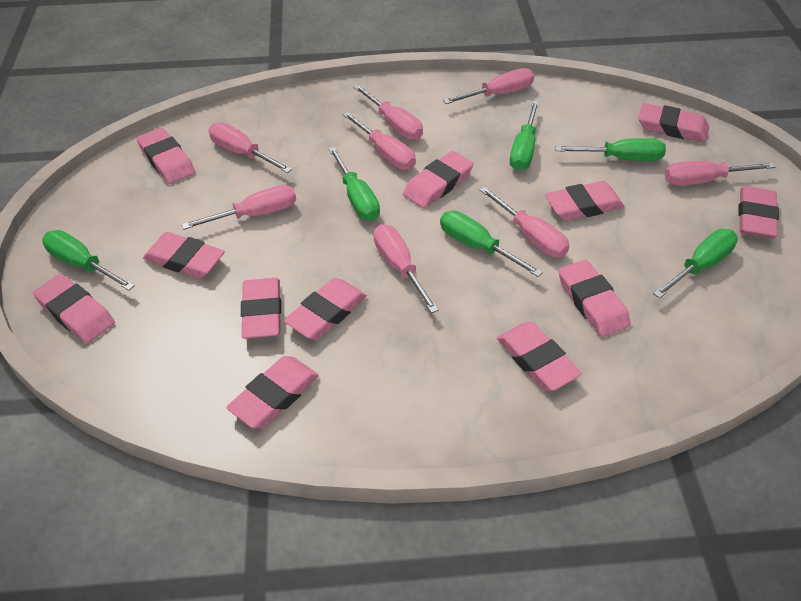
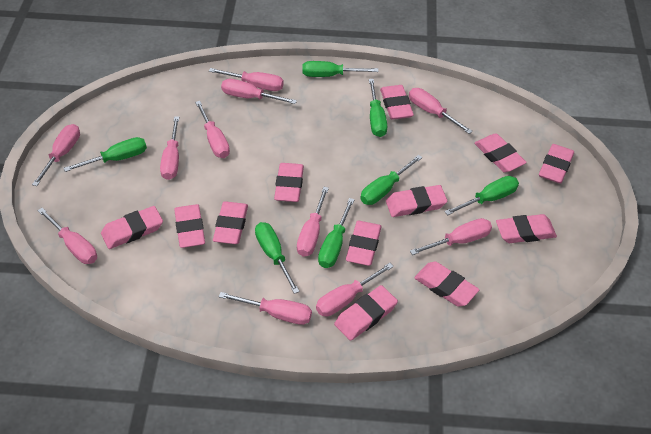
green screwdriver: 6 -> 7
pink screwdriver: 8 -> 11

